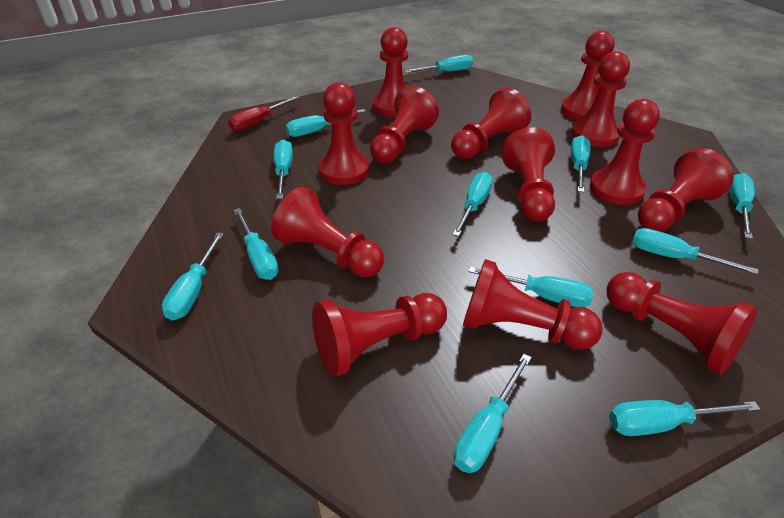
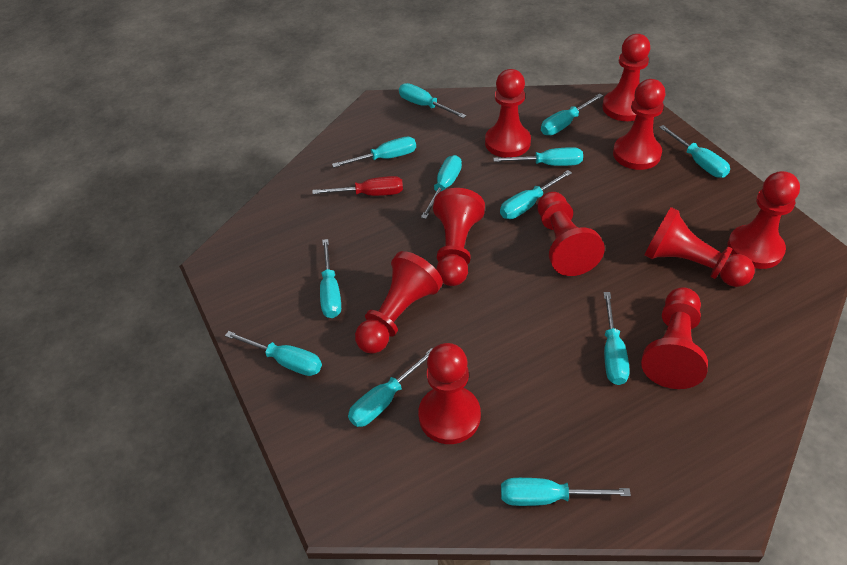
red pawn: 13 -> 10

